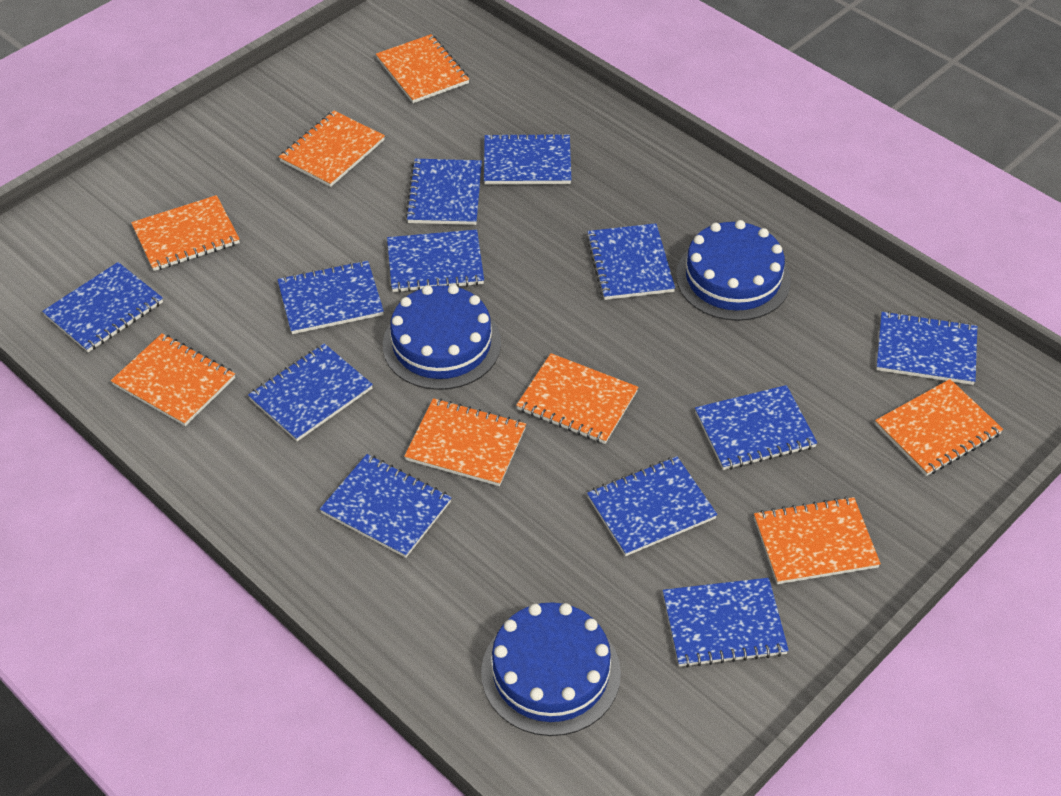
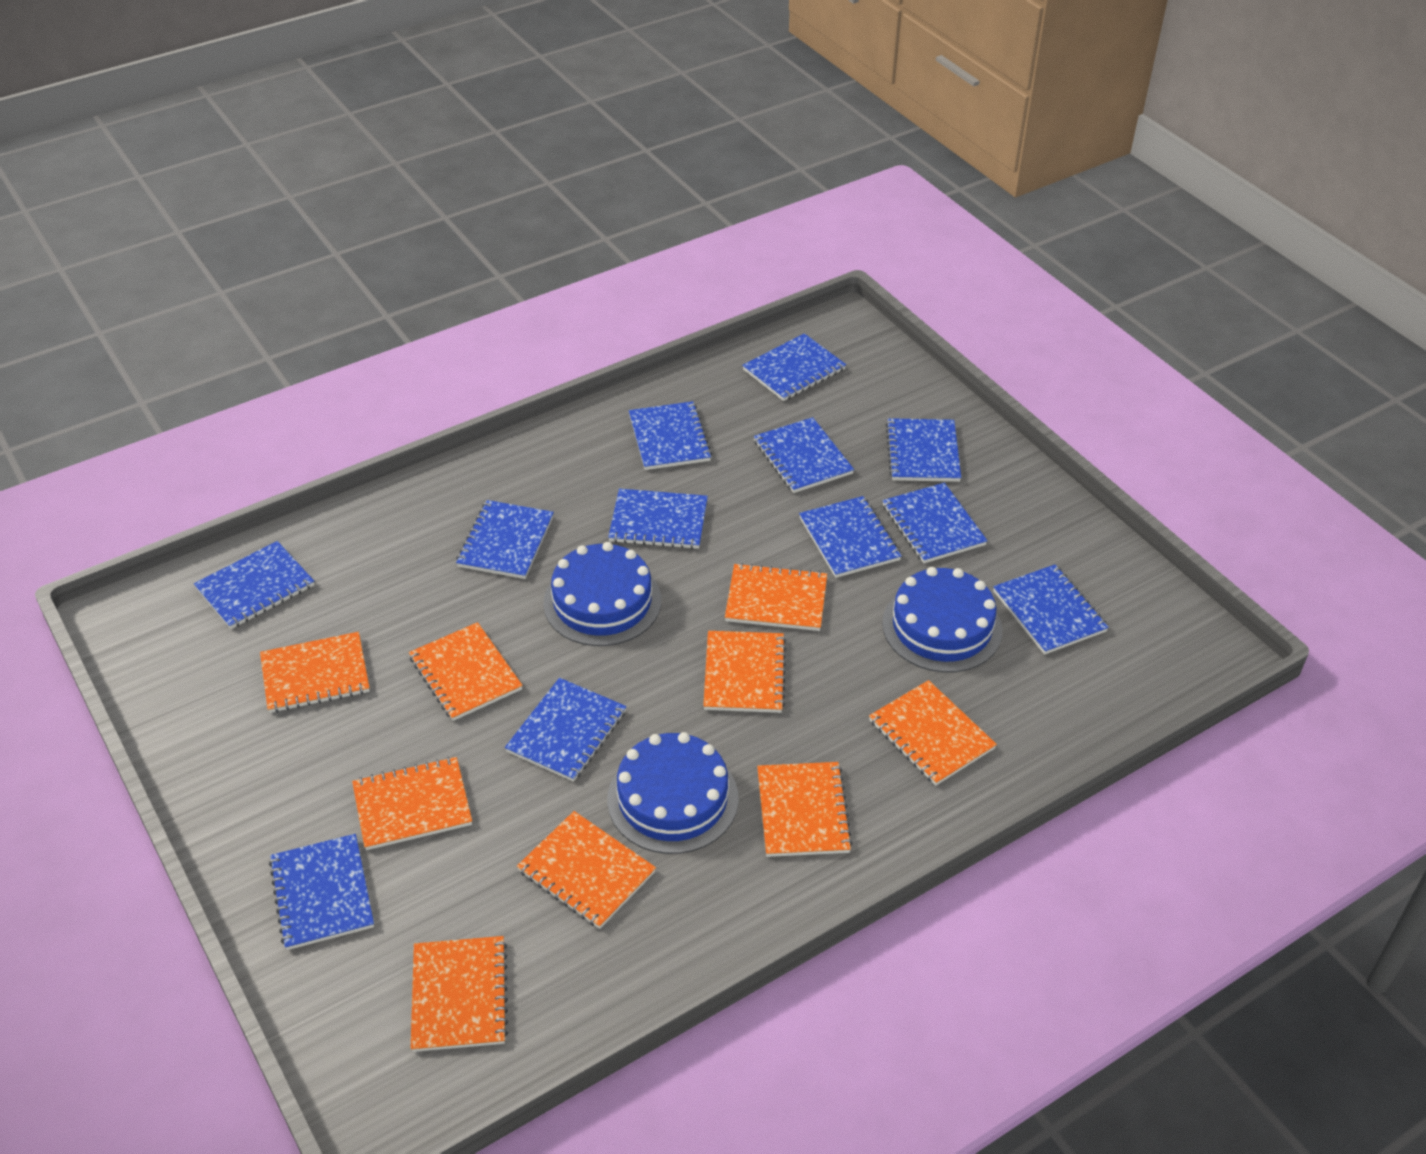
orange notebook: 8 -> 9

